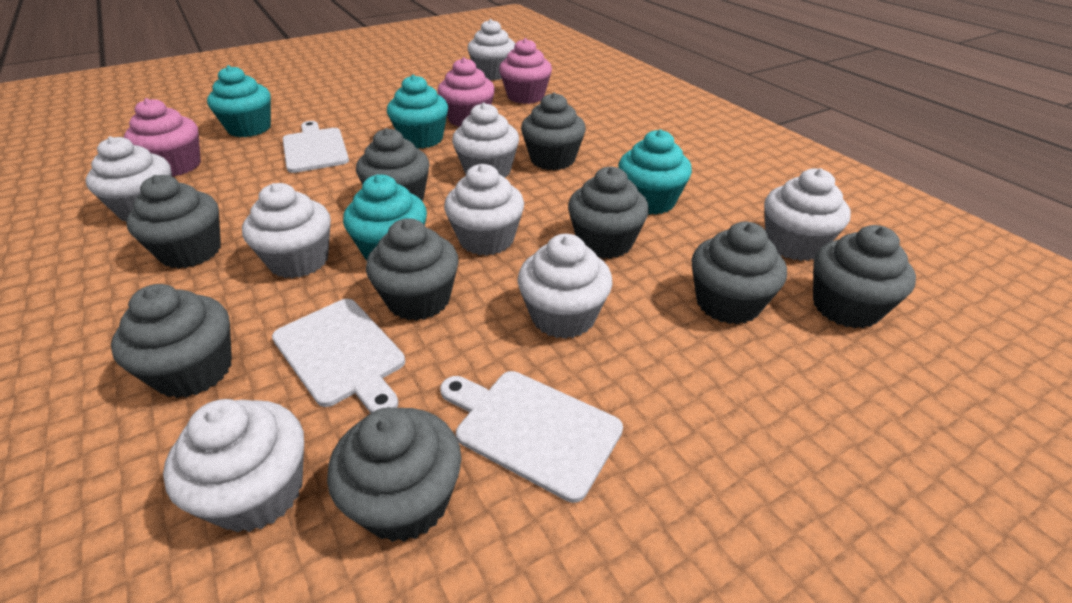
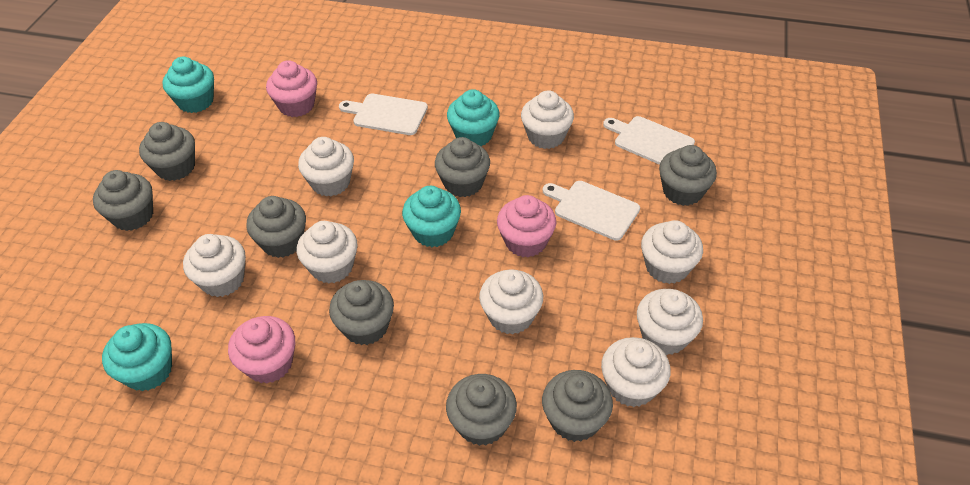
grey cupcake: 9 -> 8

